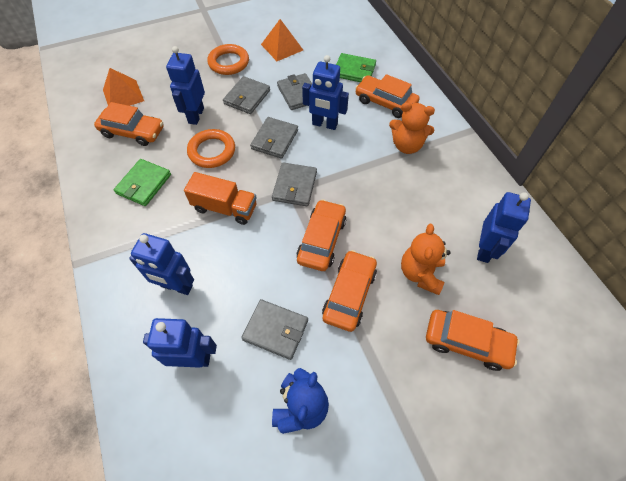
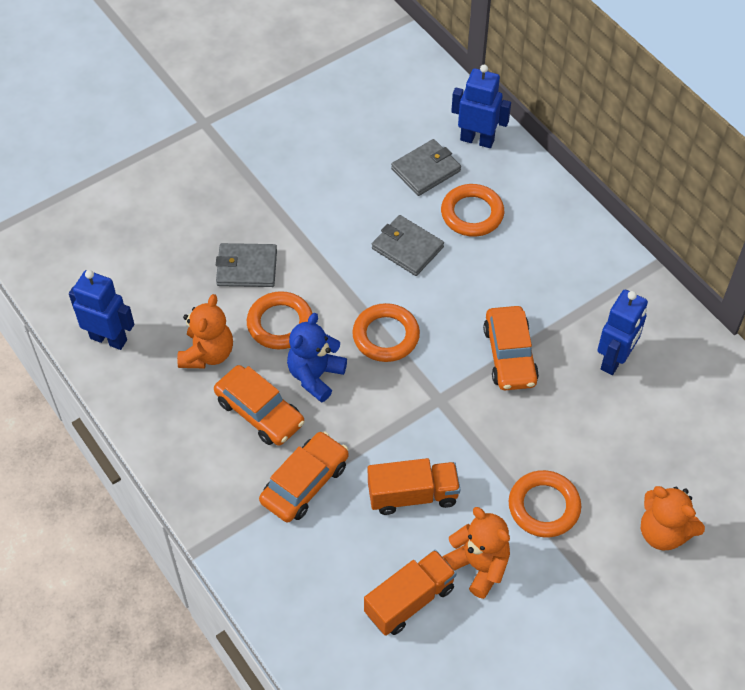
blue robot: 5 -> 3
green wallet: 2 -> 0
grey wallet: 5 -> 3
orange car: 5 -> 3
orange pyramid: 2 -> 0
orange ring: 2 -> 4
orange teddy bear: 2 -> 3
orange truck: 1 -> 2

